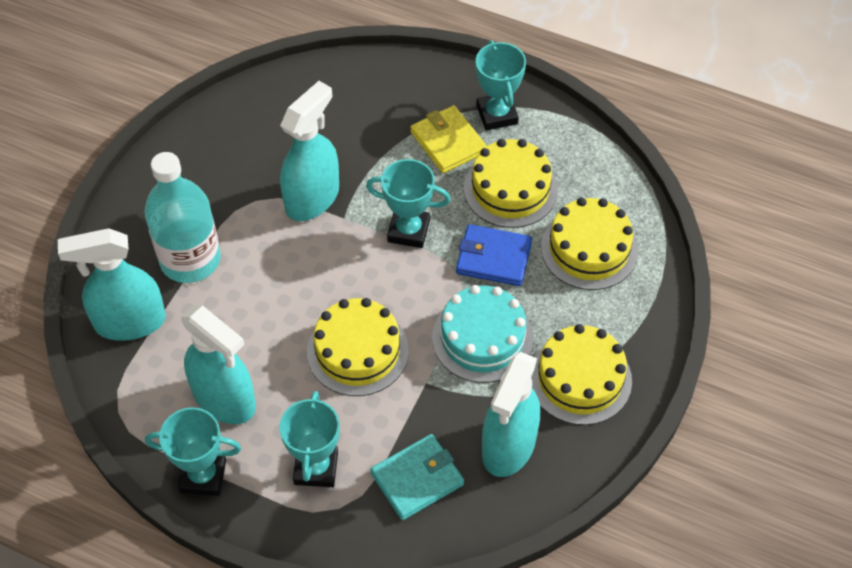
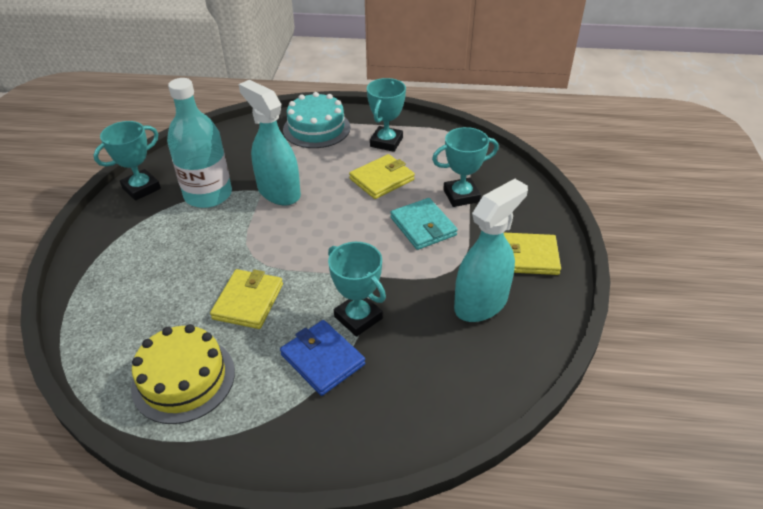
turquoise spray bottle: 4 -> 2
yellow cake: 4 -> 1
yellow wallet: 1 -> 3

